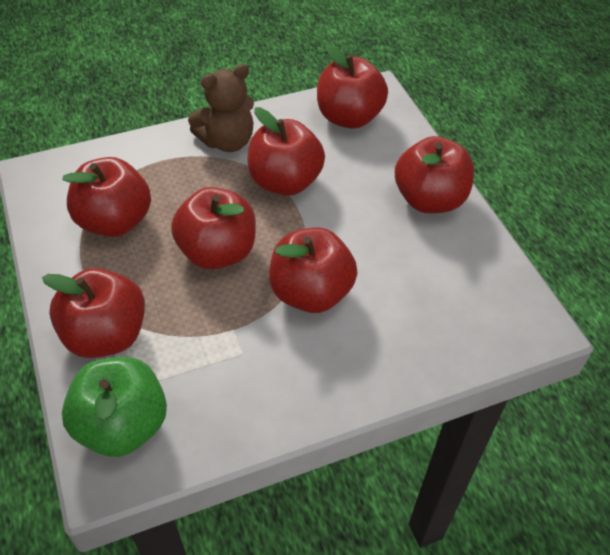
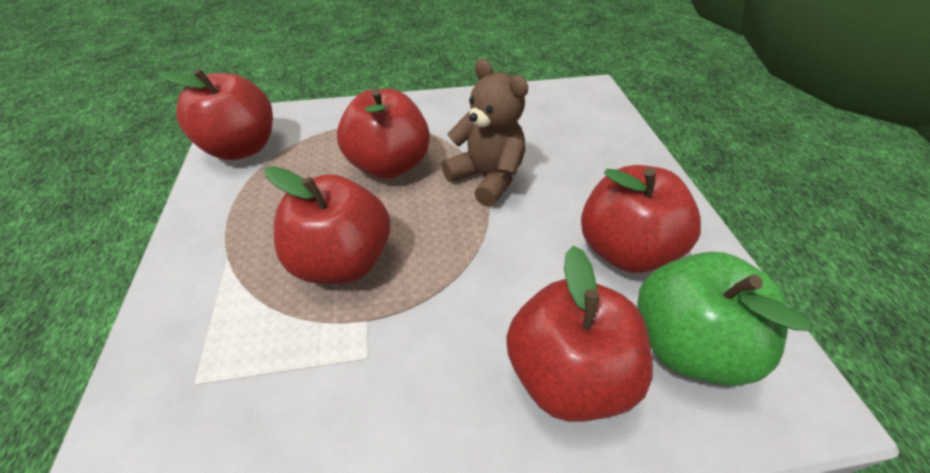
red apple: 7 -> 5

